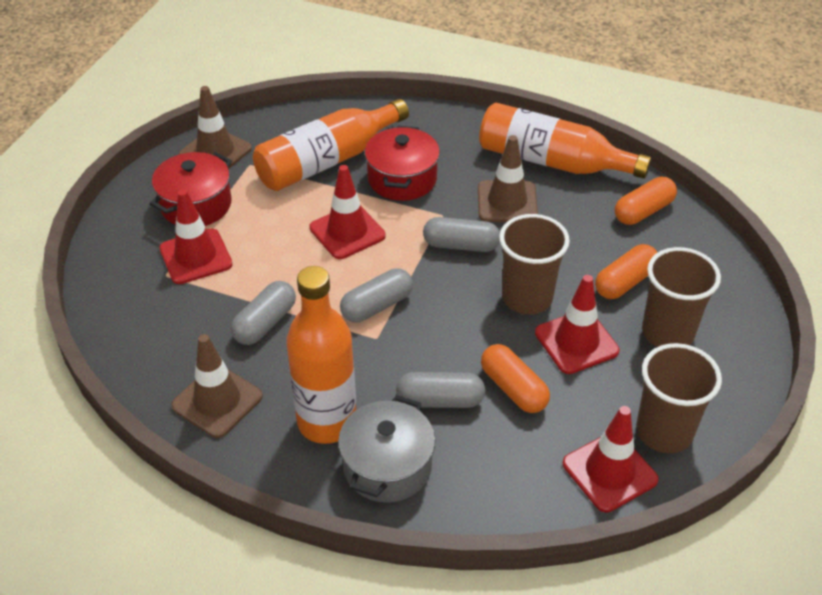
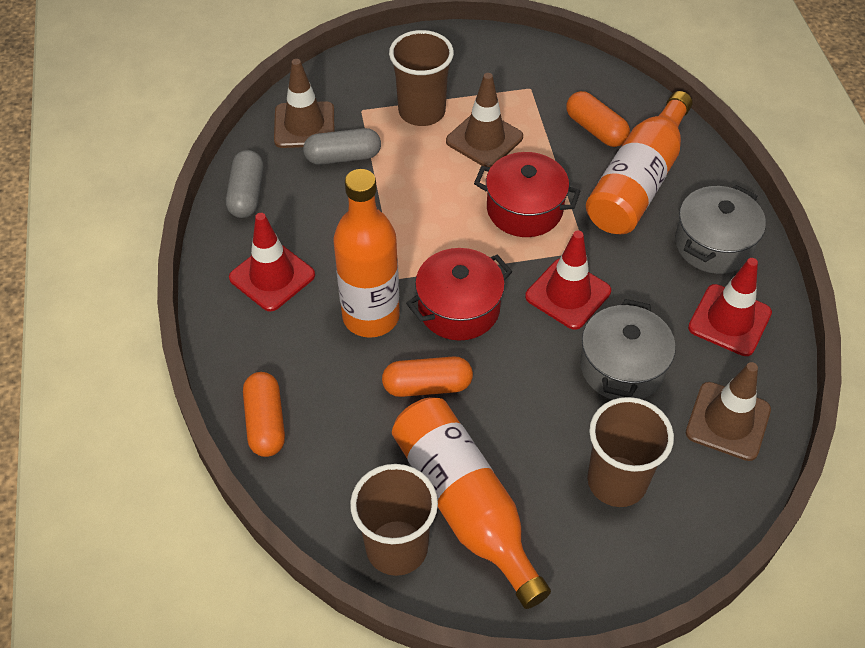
grey capsule: 4 -> 2
grey pot: 1 -> 2
red traffic cone: 4 -> 3

